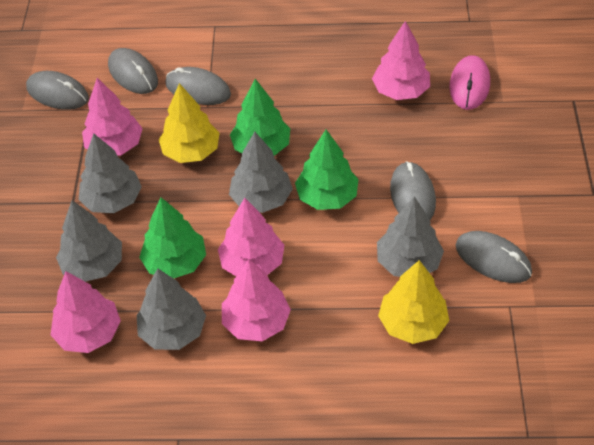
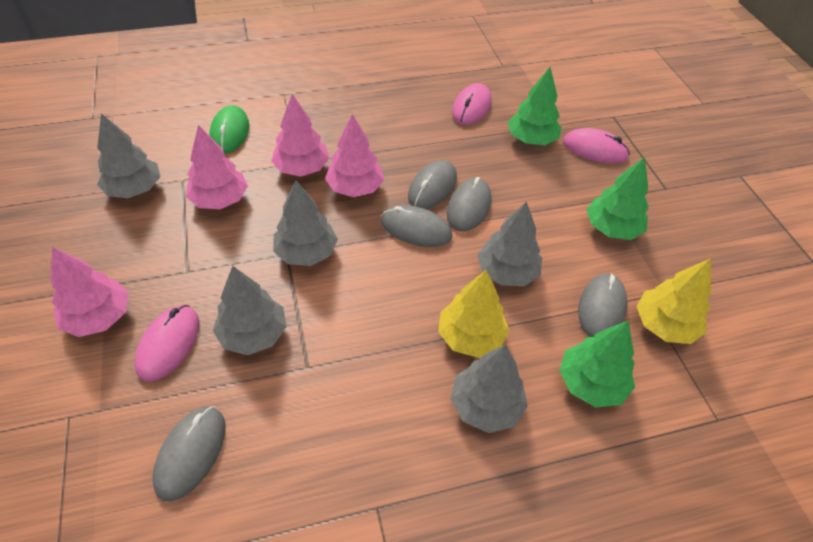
green mouse: 0 -> 1
pink mouse: 1 -> 3
pink tree: 5 -> 4

